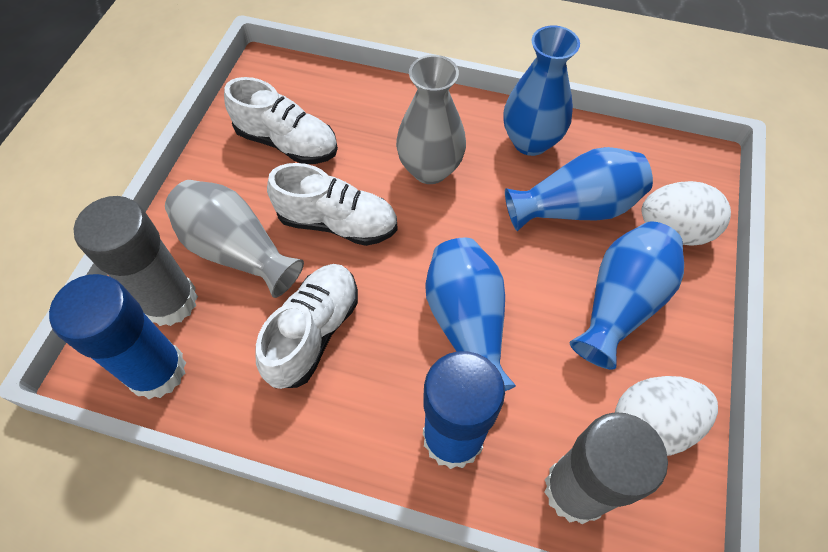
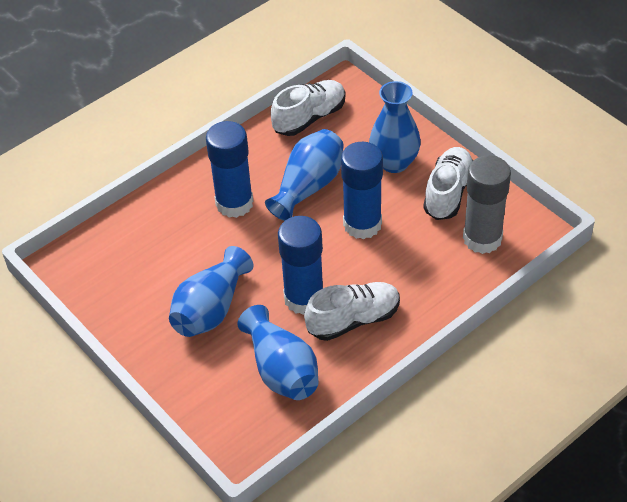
blue glue stick: 2 -> 3
grey glue stick: 2 -> 1
grey vase: 2 -> 0
white egg: 2 -> 0

